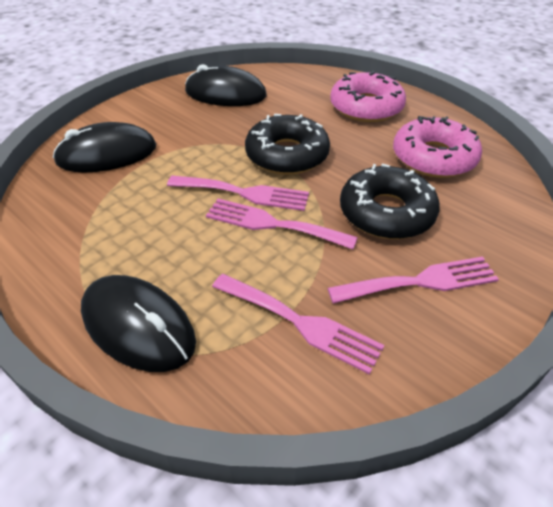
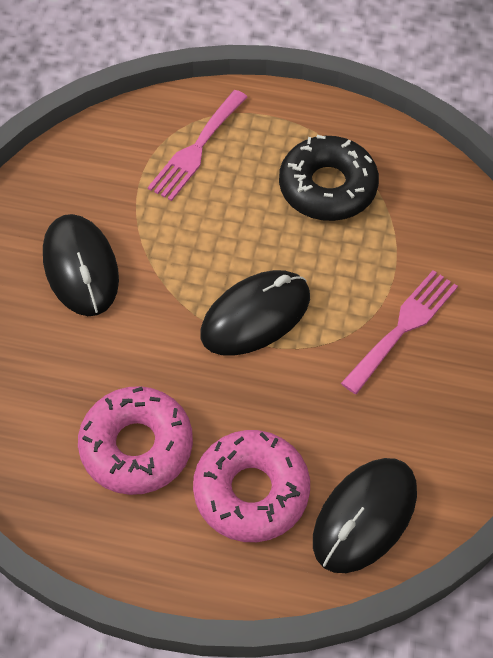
black donut: 2 -> 1
pink fork: 4 -> 2

